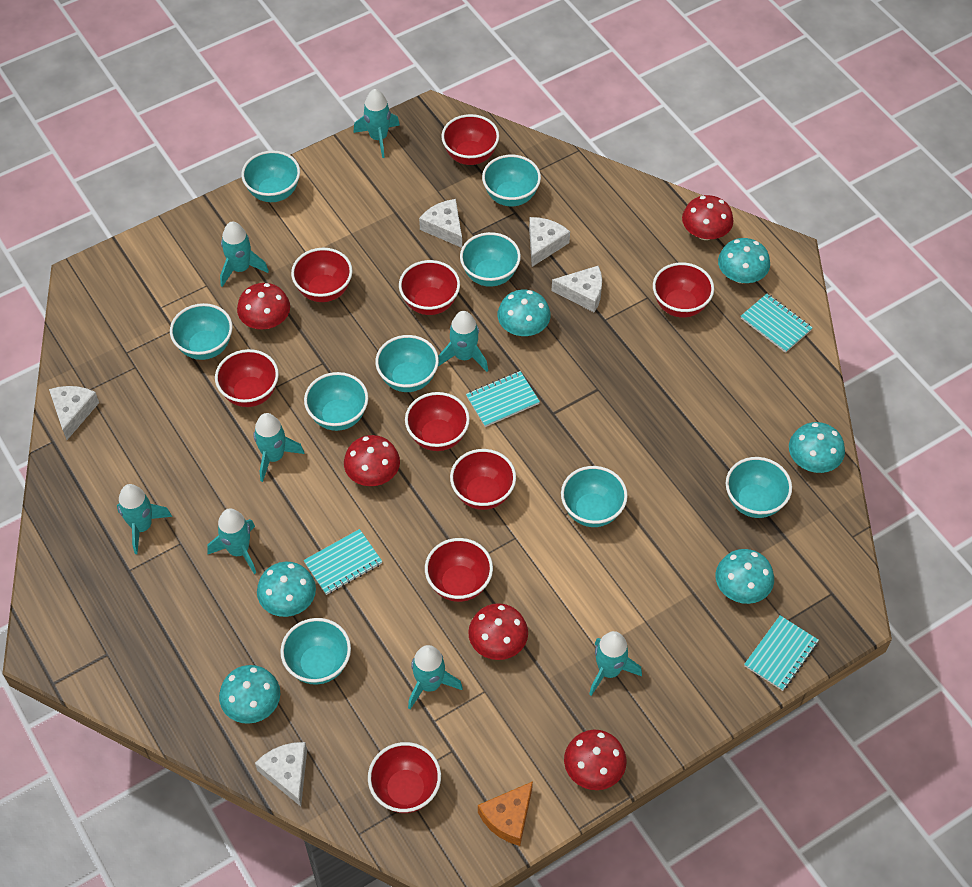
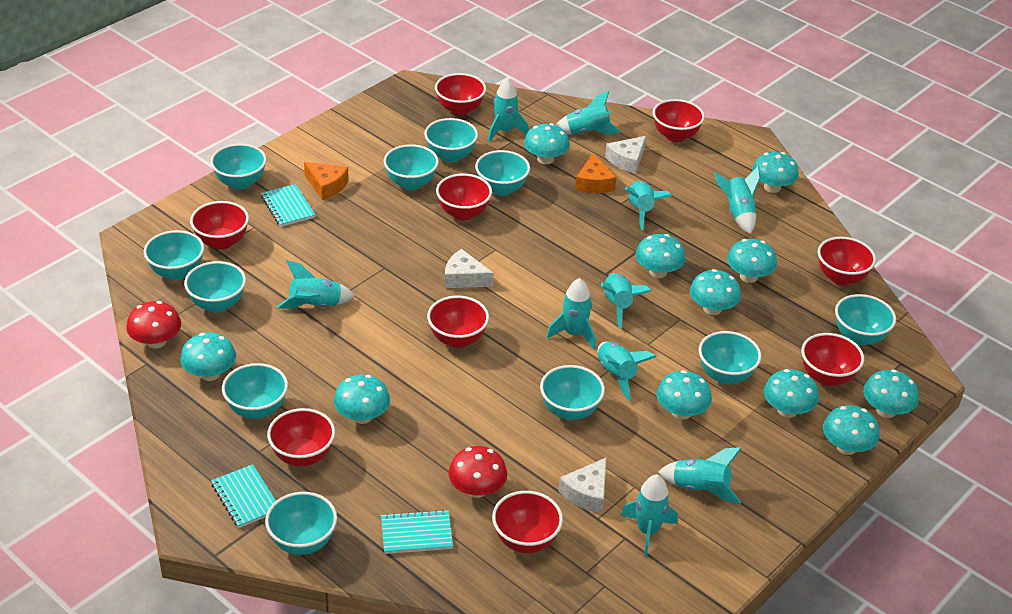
orange cheese: 1 -> 2
red mushroom: 5 -> 2
turquoise bowl: 9 -> 11
turquoise mushroom: 6 -> 11
turquoise notebook: 4 -> 3
turquoise rocket: 8 -> 10
white cheese: 5 -> 3

